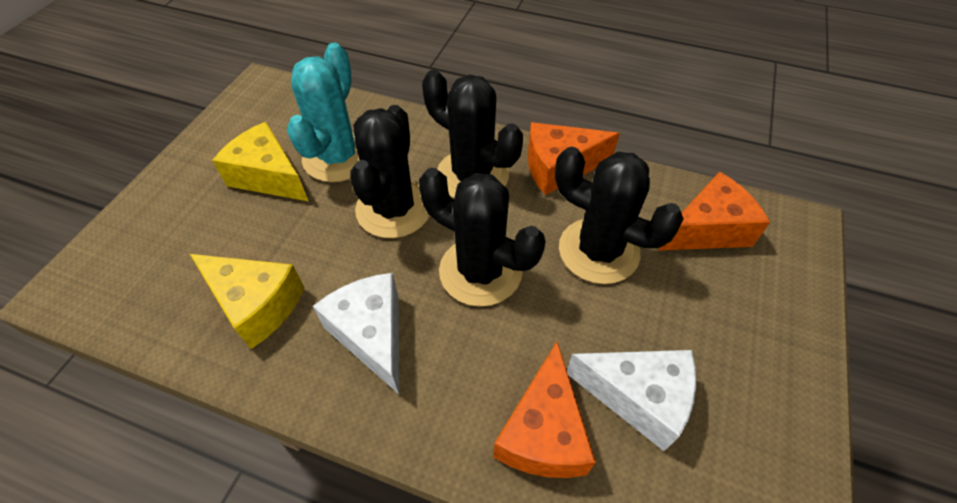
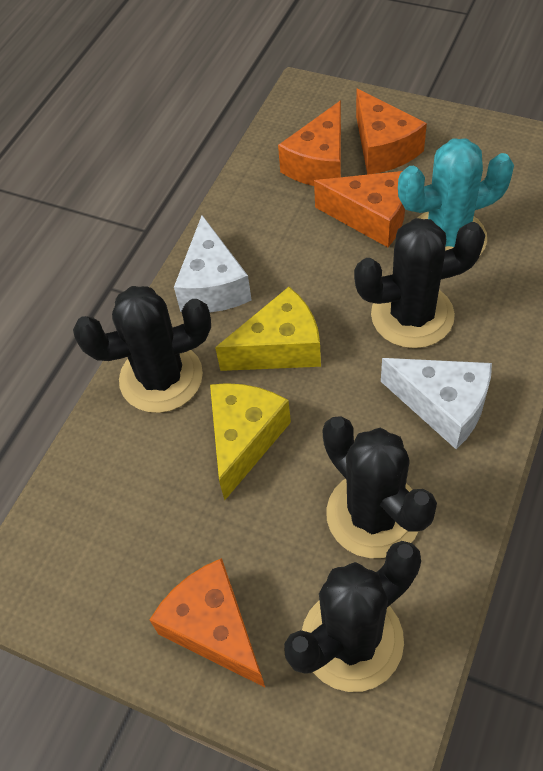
orange cheese: 3 -> 4

